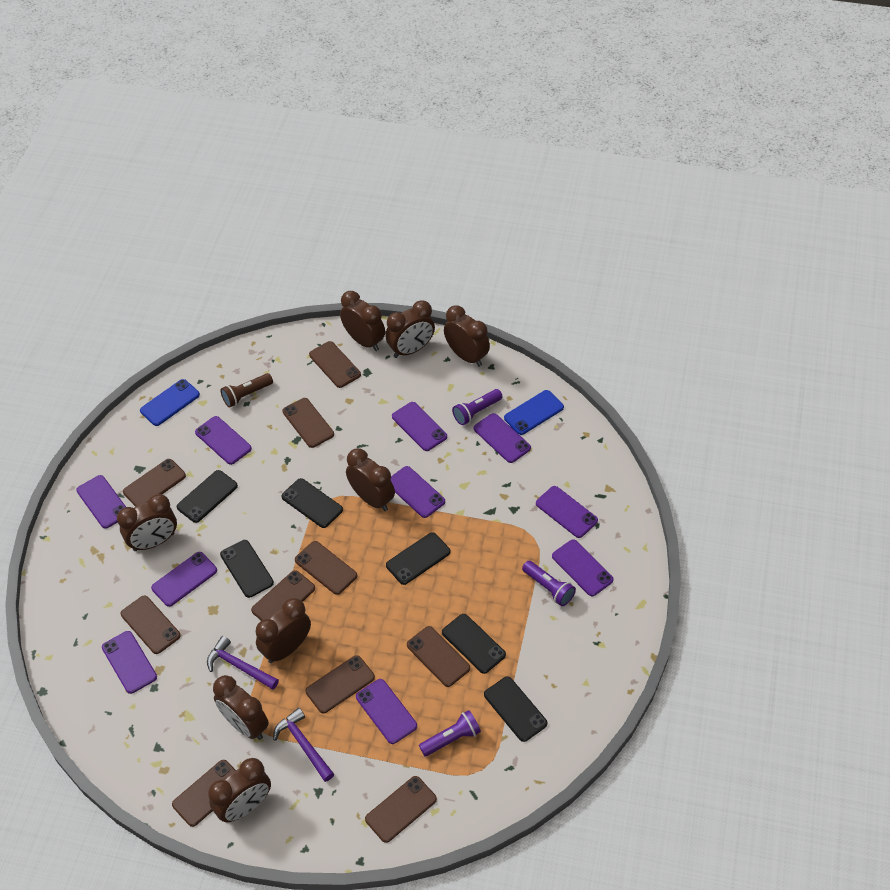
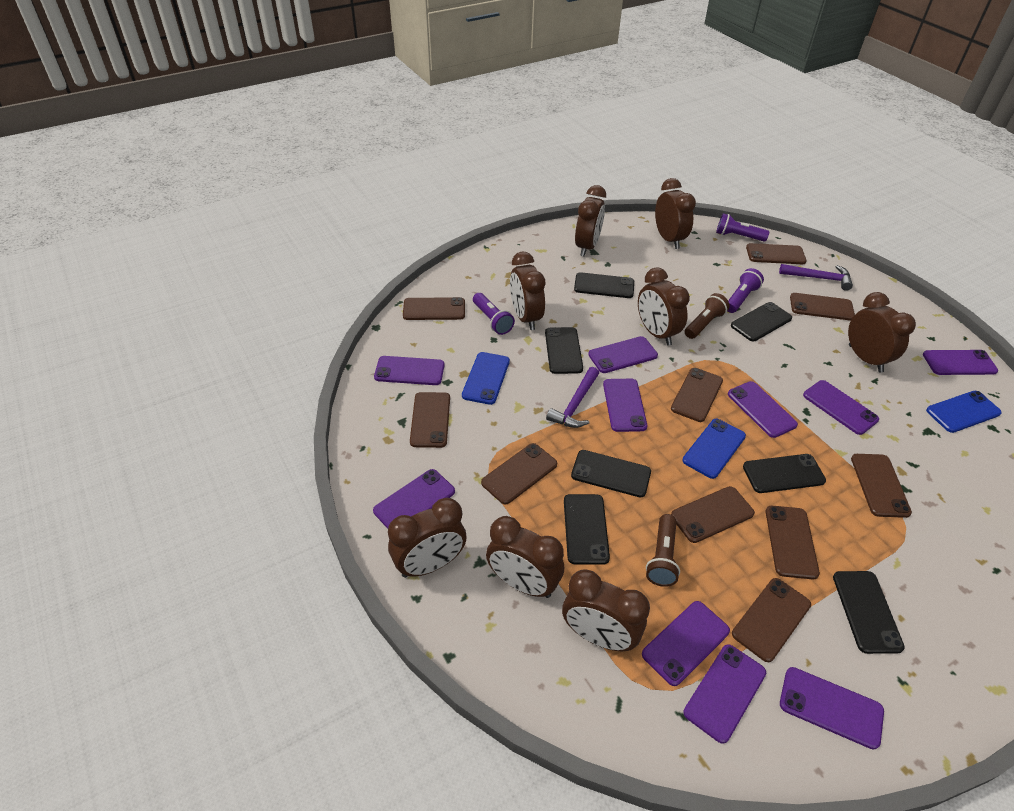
black phone: 6 -> 7
blue phone: 2 -> 3
brown flashlight: 1 -> 2

